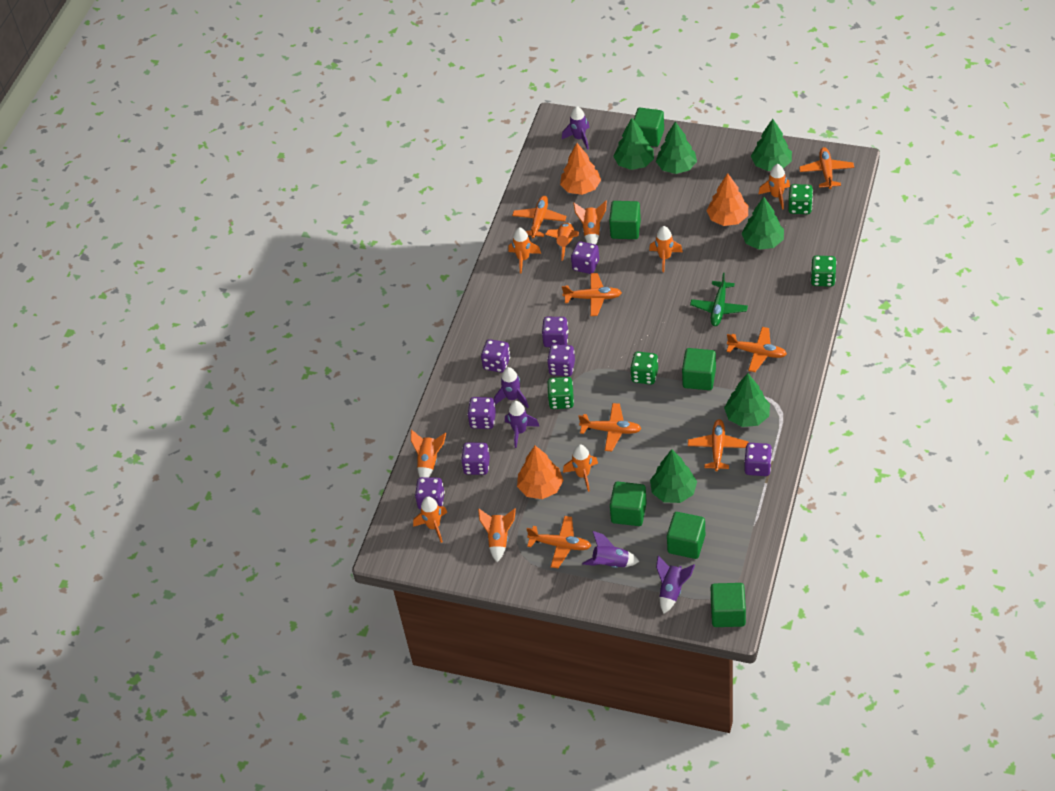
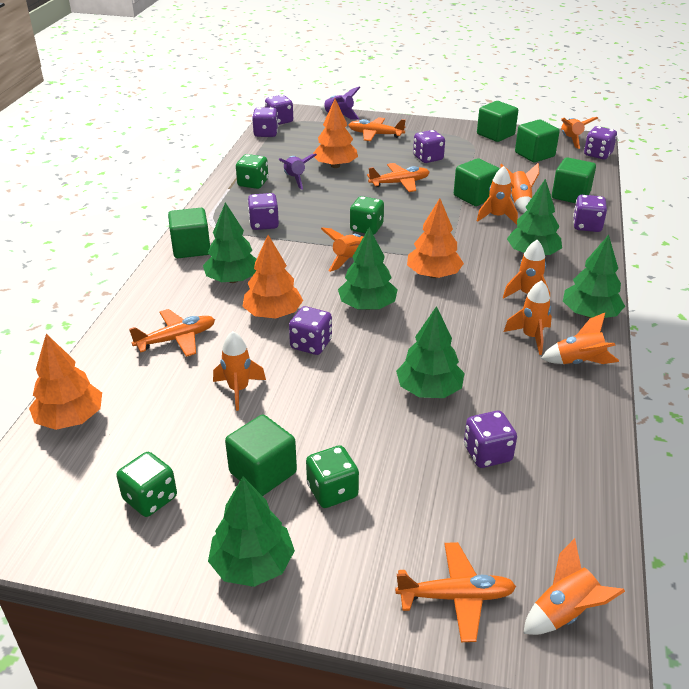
green plane: 1 -> 0
orange plane: 7 -> 4
orange tree: 3 -> 4
purple rocket: 5 -> 2

